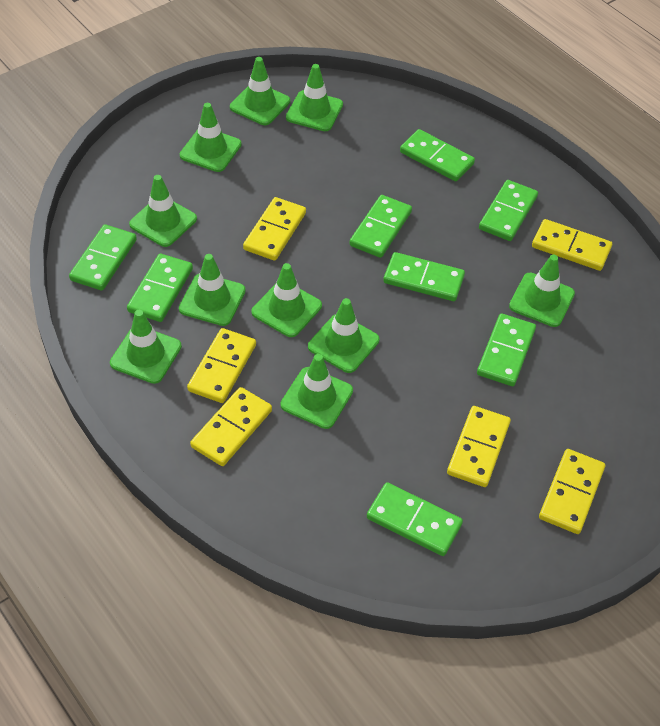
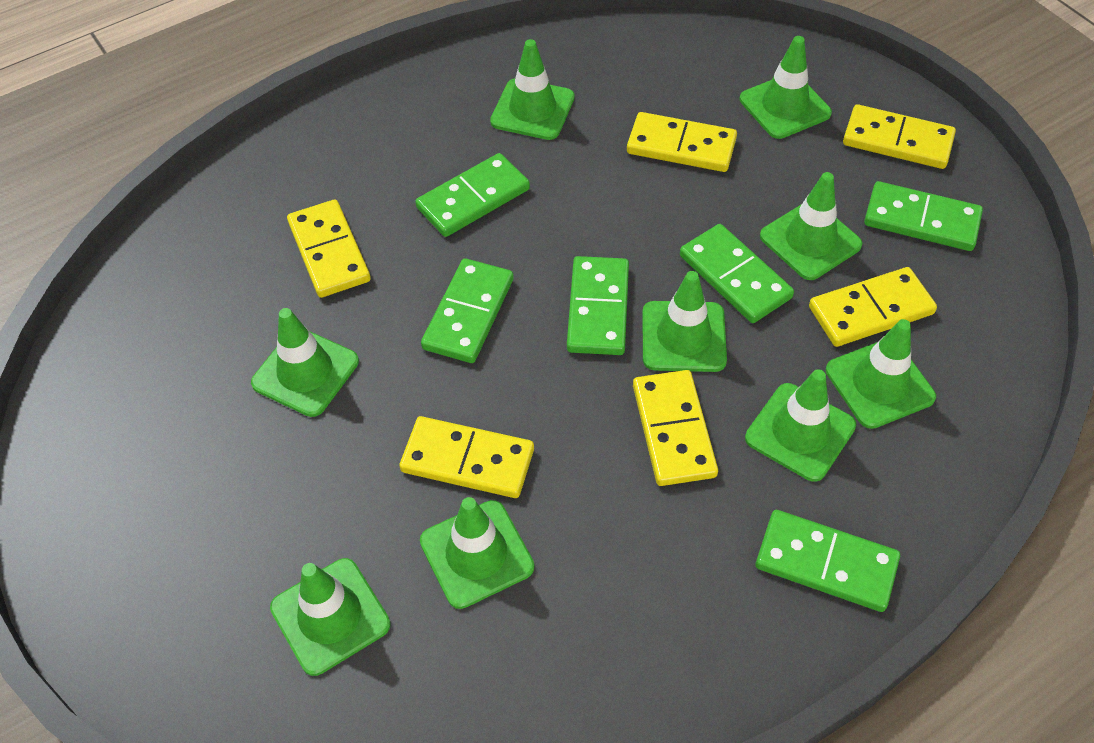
green domino: 8 -> 6
green traffic cone: 10 -> 9

